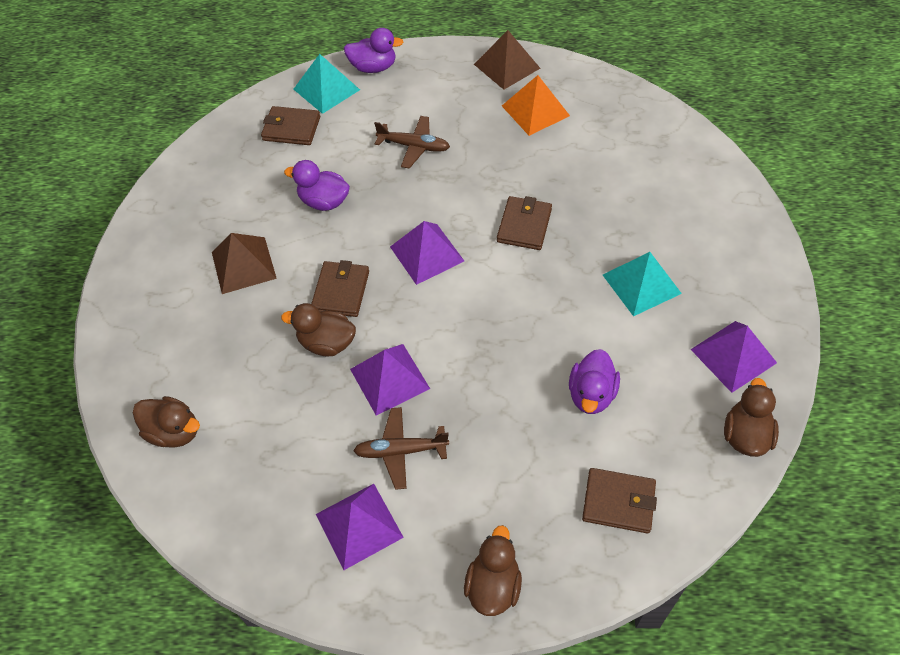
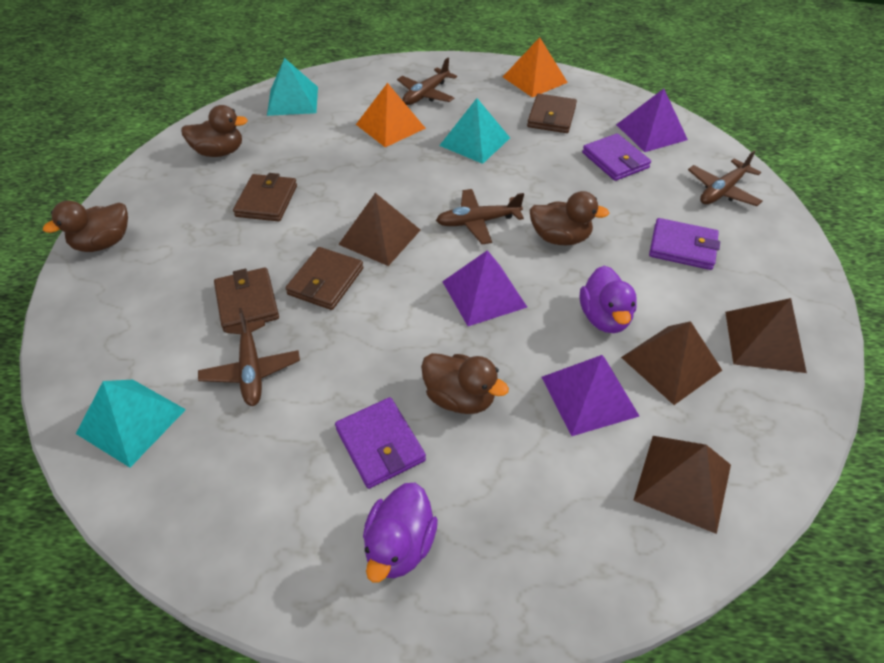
brown plane: 2 -> 4
brown pyramid: 2 -> 4
orange pyramid: 1 -> 2
purple duck: 3 -> 2
purple pyramid: 4 -> 3
purple wallet: 0 -> 3
turquoise pyramid: 2 -> 3

